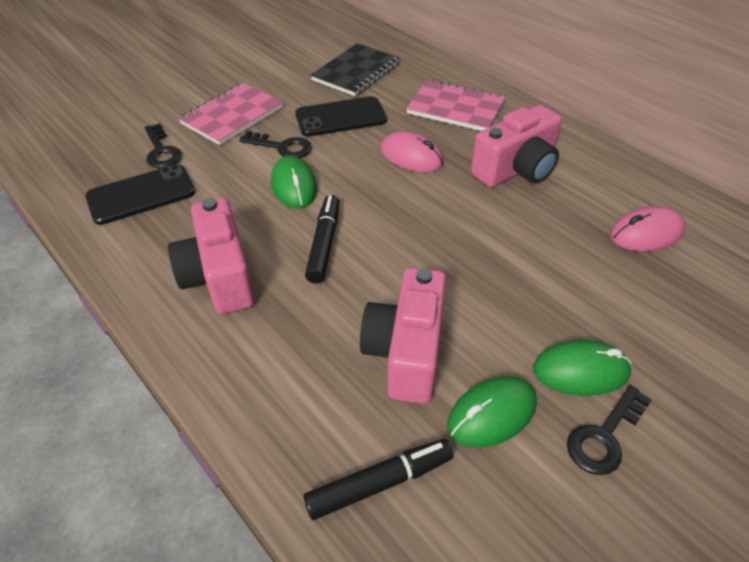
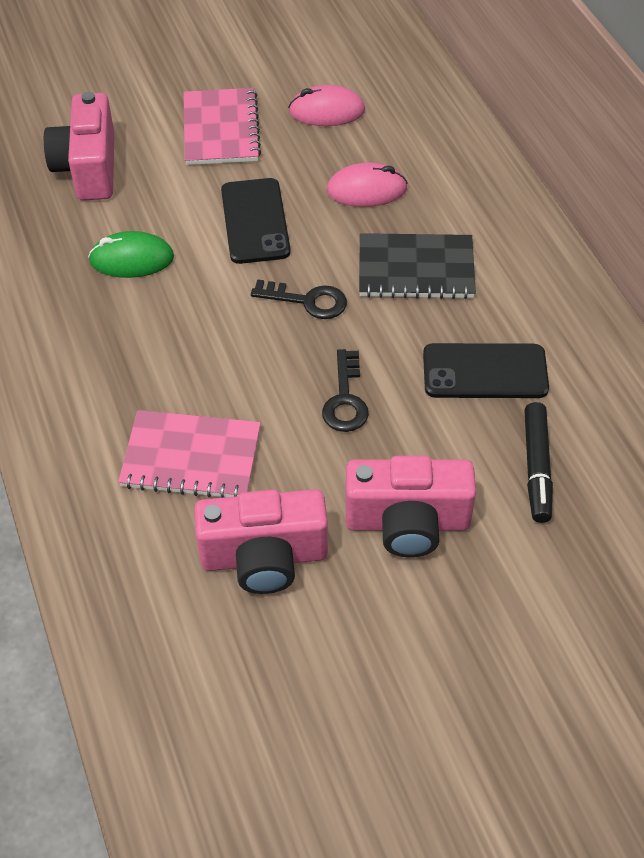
black key: 3 -> 2
black marker: 2 -> 1
green mouse: 3 -> 1

